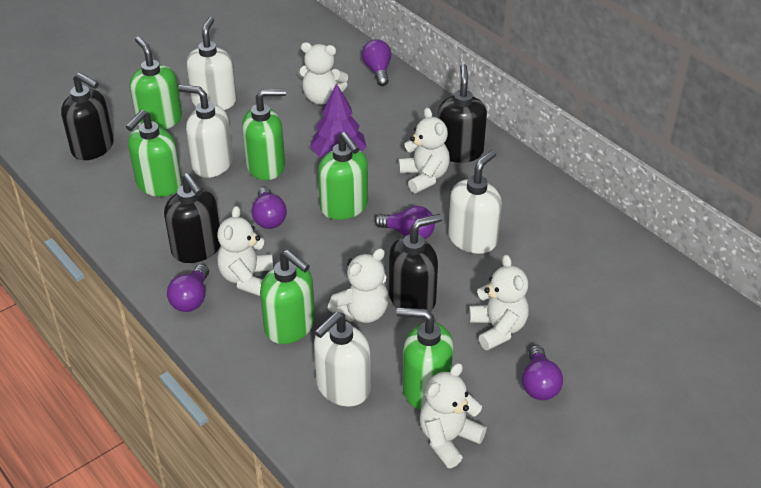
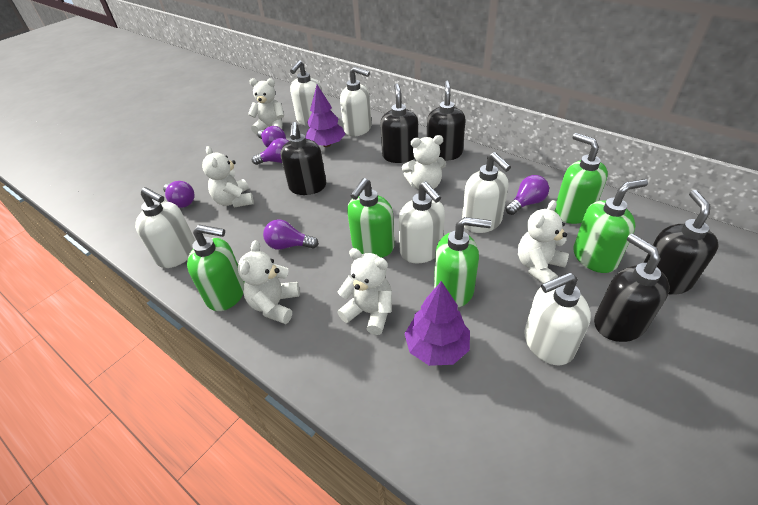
black soap dispenser: 4 -> 5
green soap dispenser: 6 -> 5
purple tree: 1 -> 2
white soap dispenser: 4 -> 6

